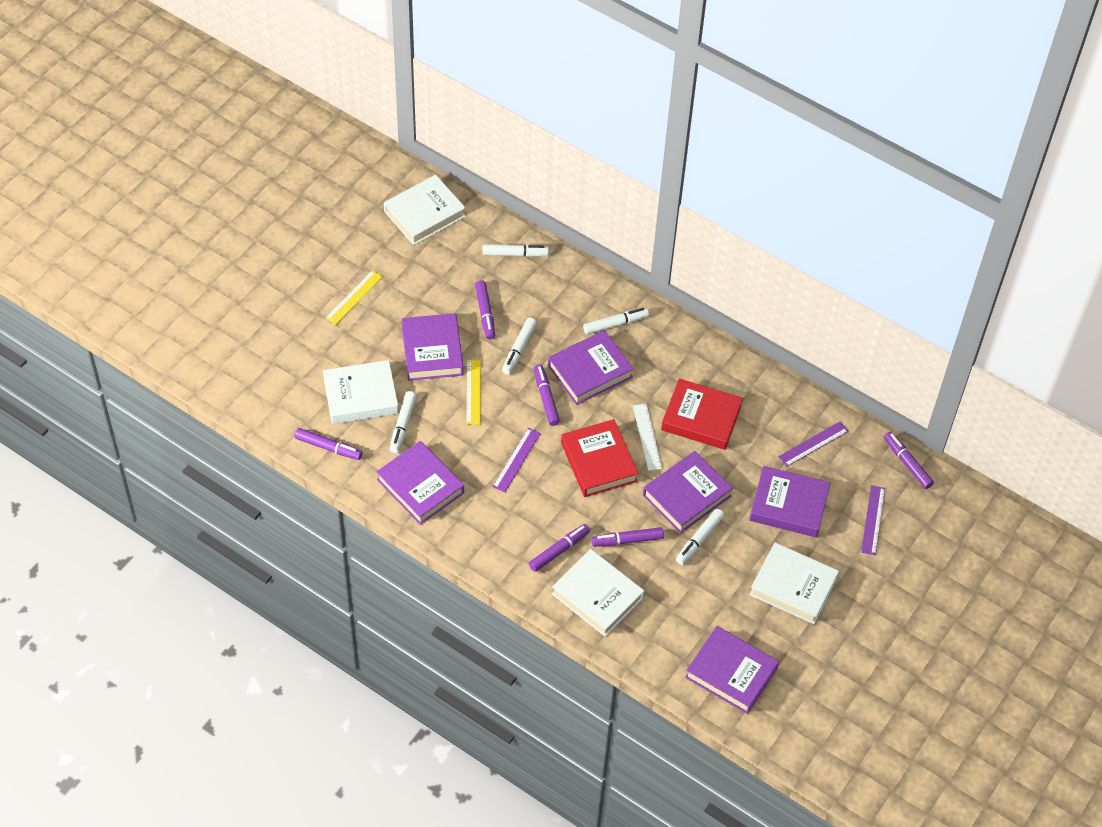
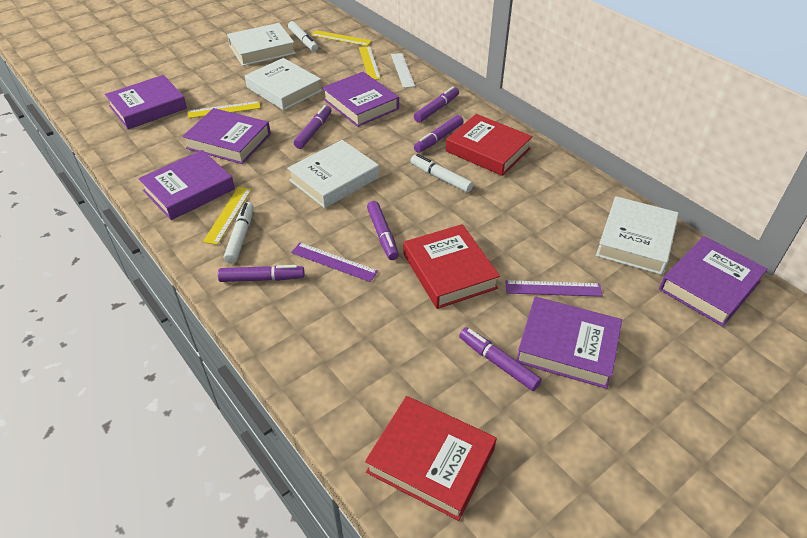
purple ruler: 3 -> 2
red book: 2 -> 3
white marker: 5 -> 3
yellow ruler: 2 -> 4

